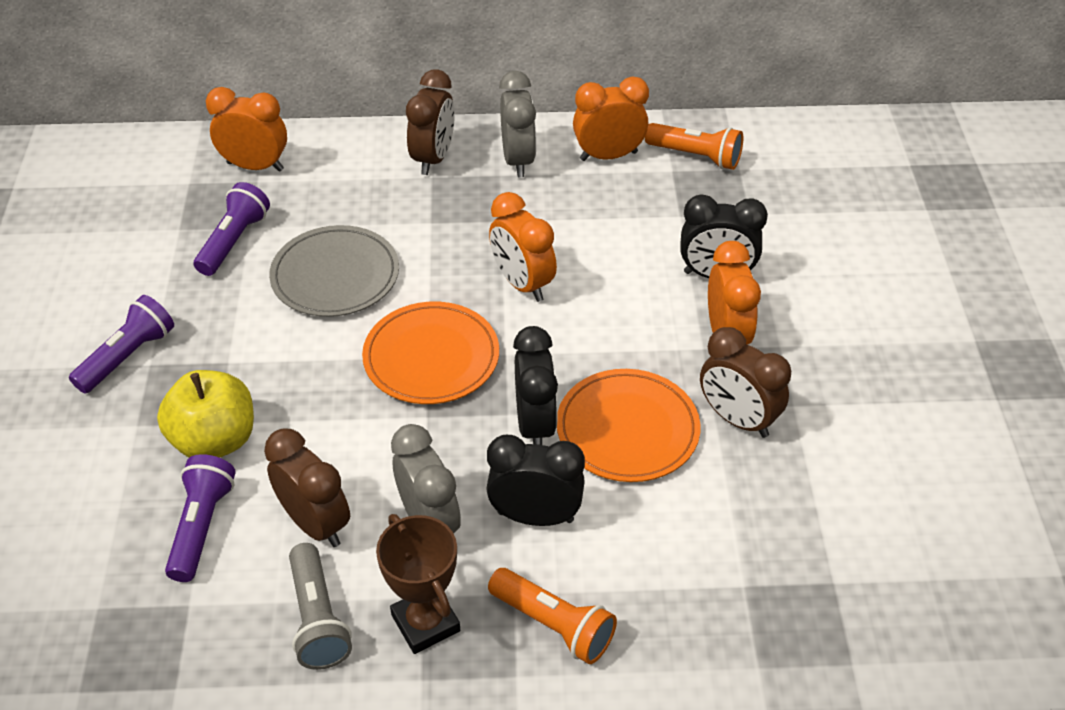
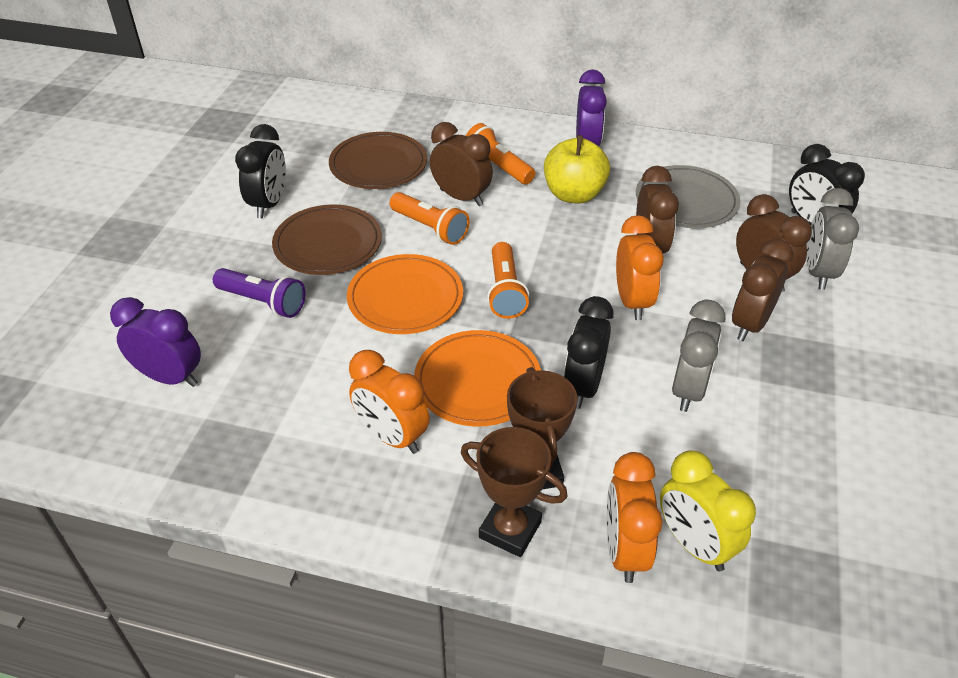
brown clock: 3 -> 4
brown plate: 0 -> 2
brown trophy: 1 -> 2
grey flashlight: 1 -> 0
orange clock: 4 -> 3
orange flashlight: 2 -> 3
purple clock: 0 -> 2
purple flashlight: 3 -> 1
yellow clock: 0 -> 1

